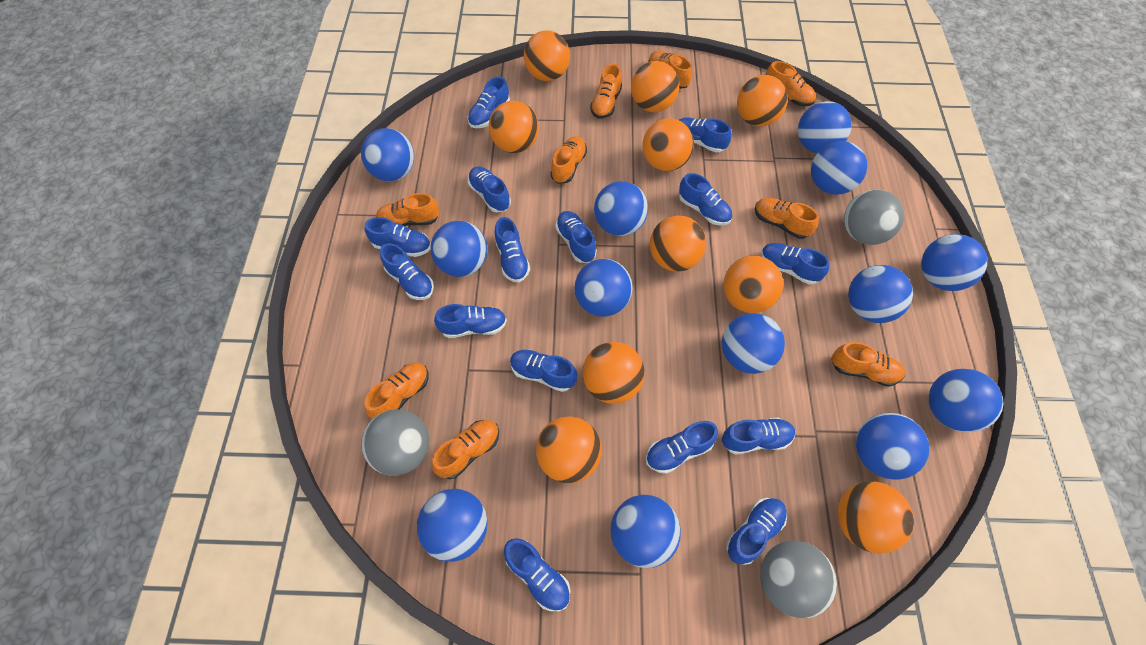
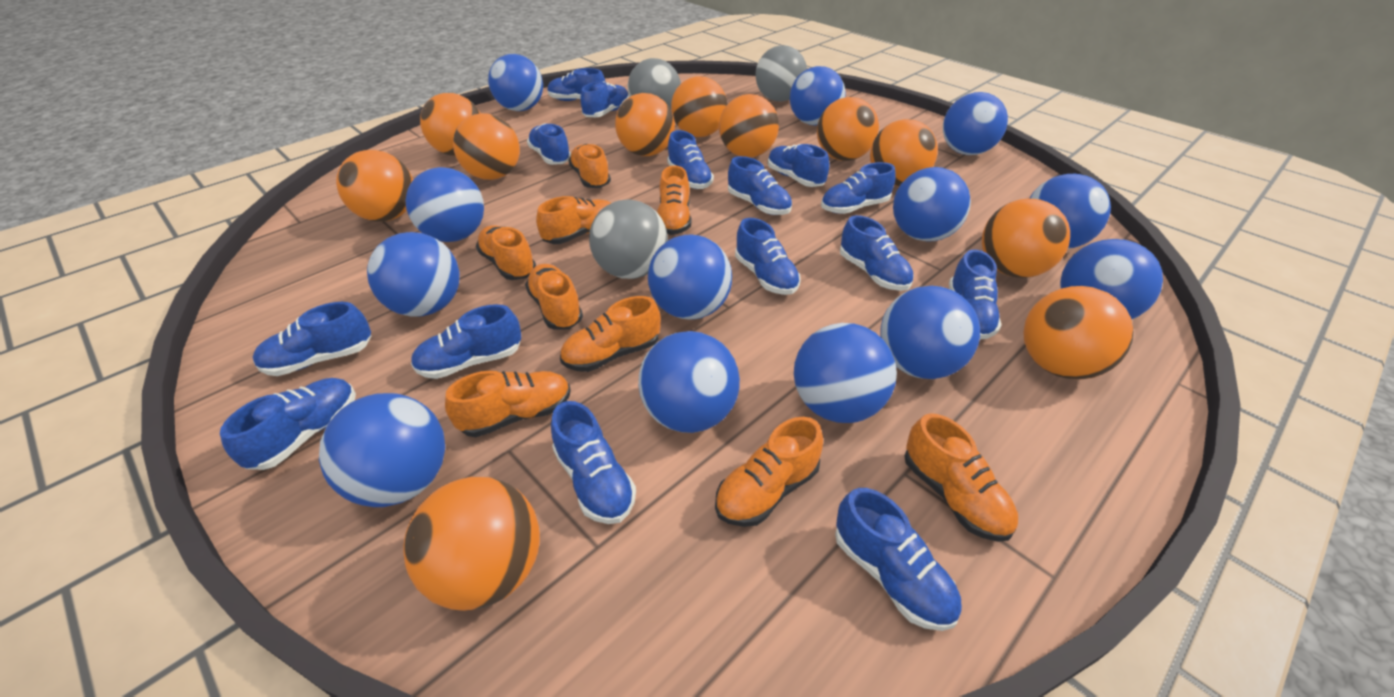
orange ball: 10 -> 11

